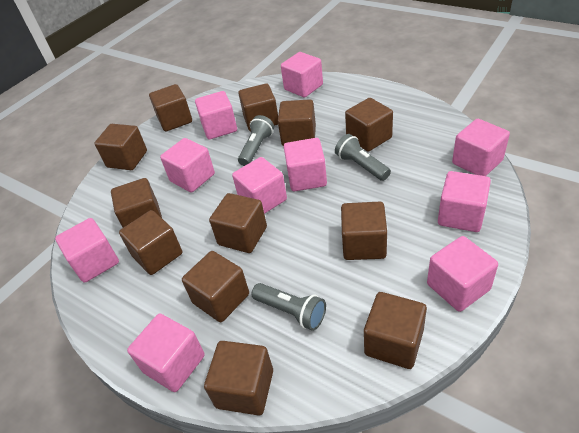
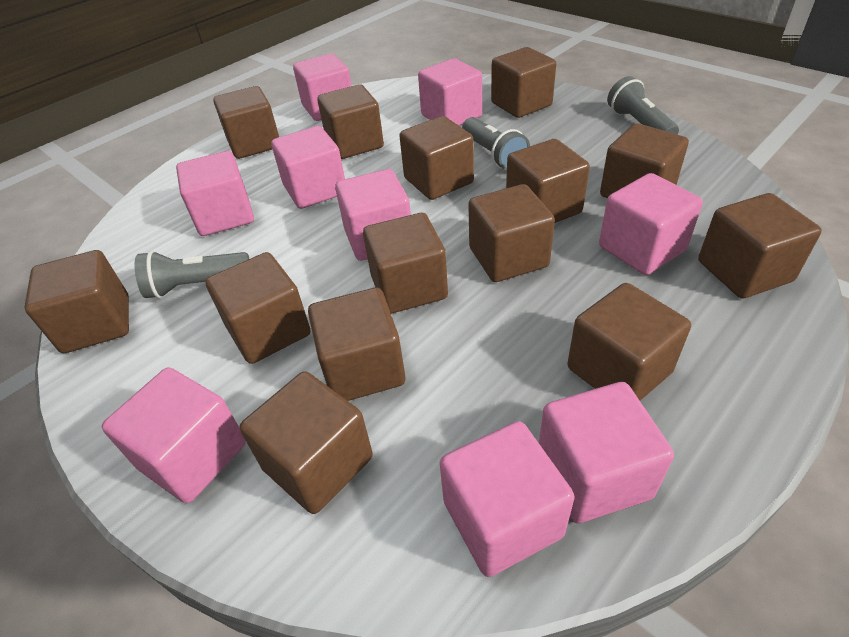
brown cube: 12 -> 14
pink cube: 10 -> 9

